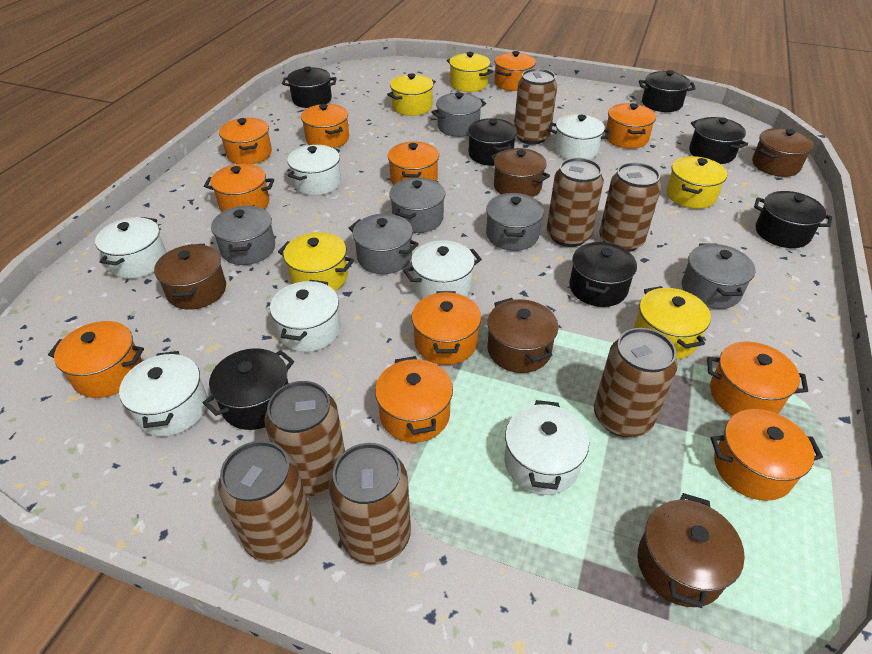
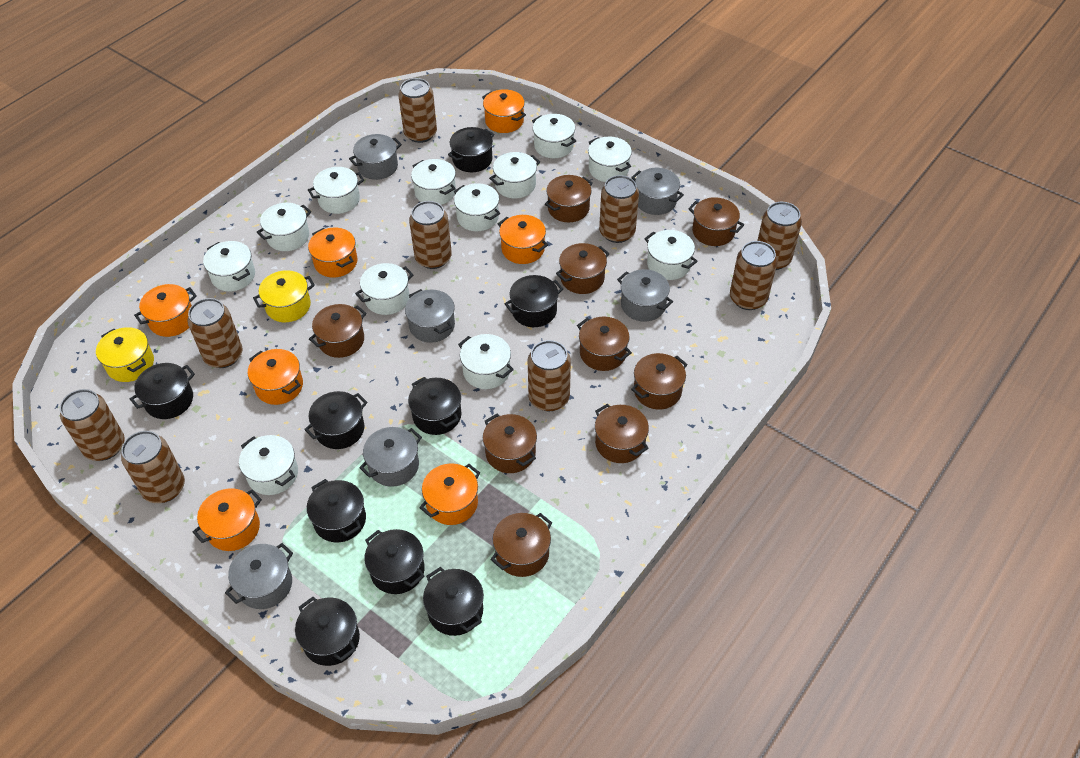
black pot: 7 -> 9
brown can: 7 -> 9
brown pot: 5 -> 9
orange pot: 11 -> 7
white pot: 7 -> 12
yellow pot: 5 -> 2

